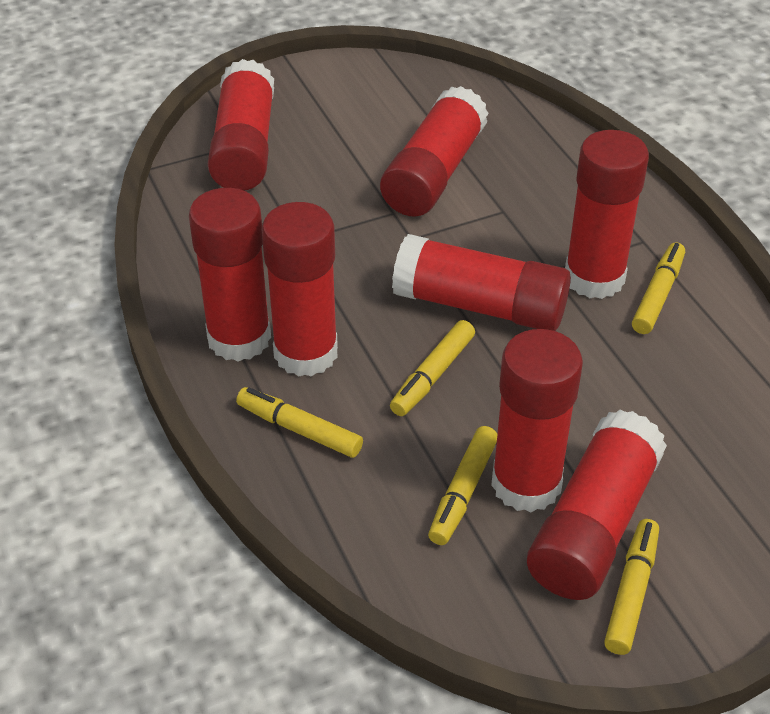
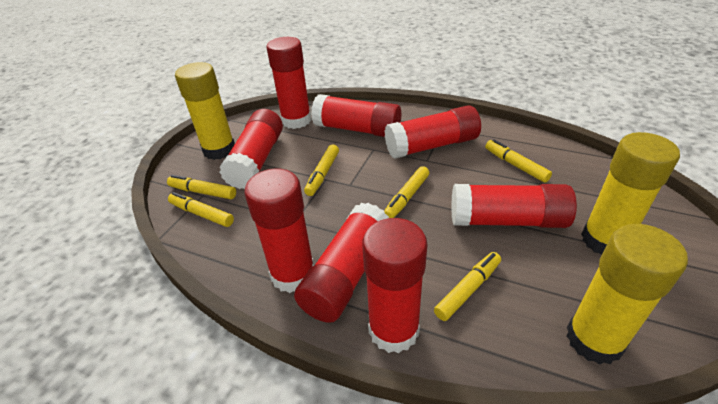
yellow glue stick: 0 -> 3
yellow marker: 5 -> 6

